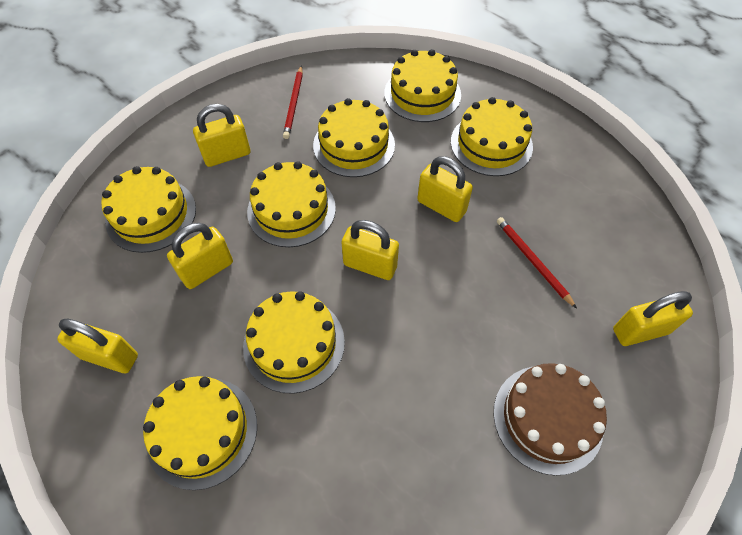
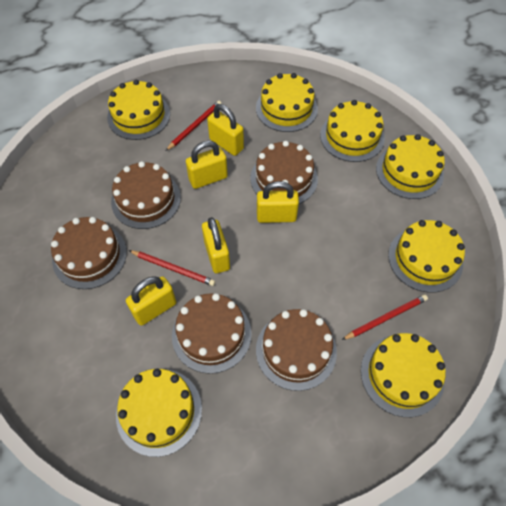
brown cake: 1 -> 5
red pencil: 2 -> 3
yellow padlock: 6 -> 5

